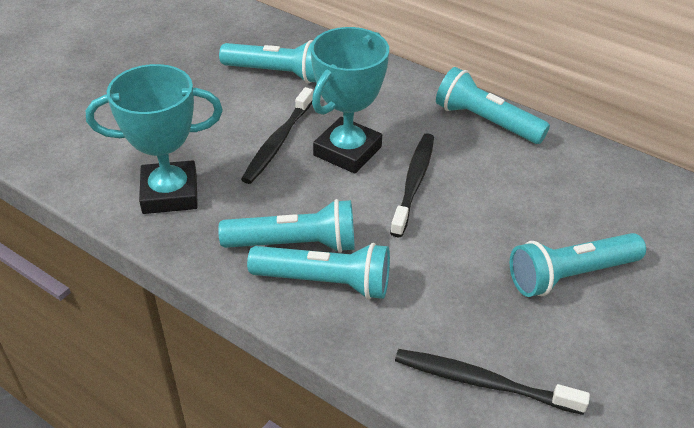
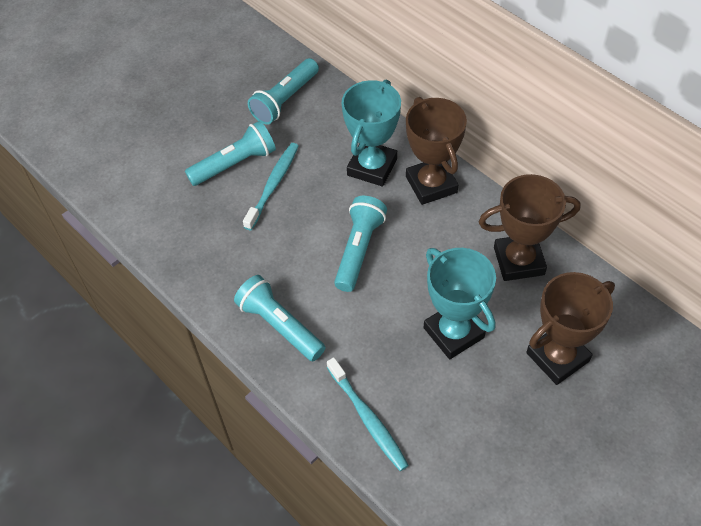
black toothbrush: 3 -> 0
brown trophy: 0 -> 3
turquoise flashlight: 5 -> 4
turquoise toothbrush: 0 -> 2

